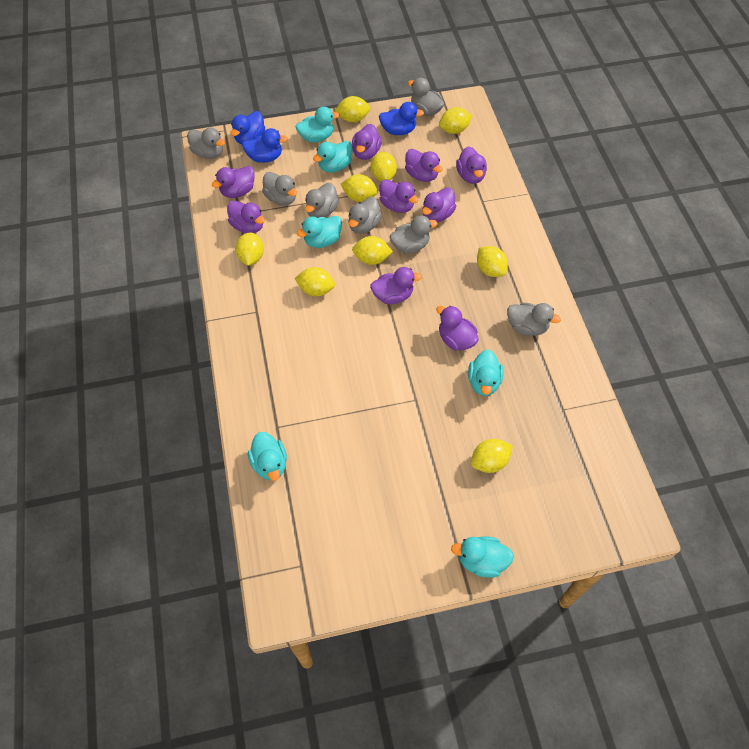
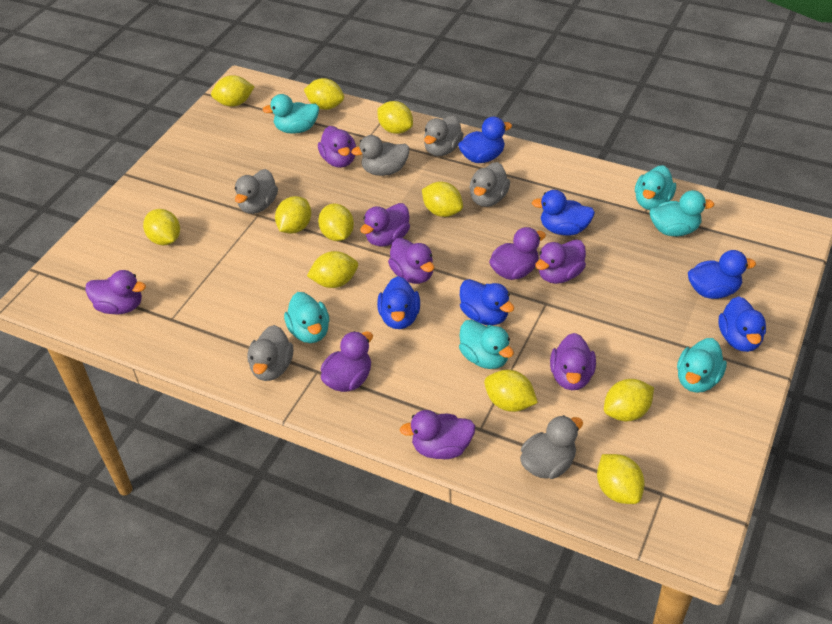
blue duck: 3 -> 6
grey duck: 7 -> 6
yellow lemon: 9 -> 11

